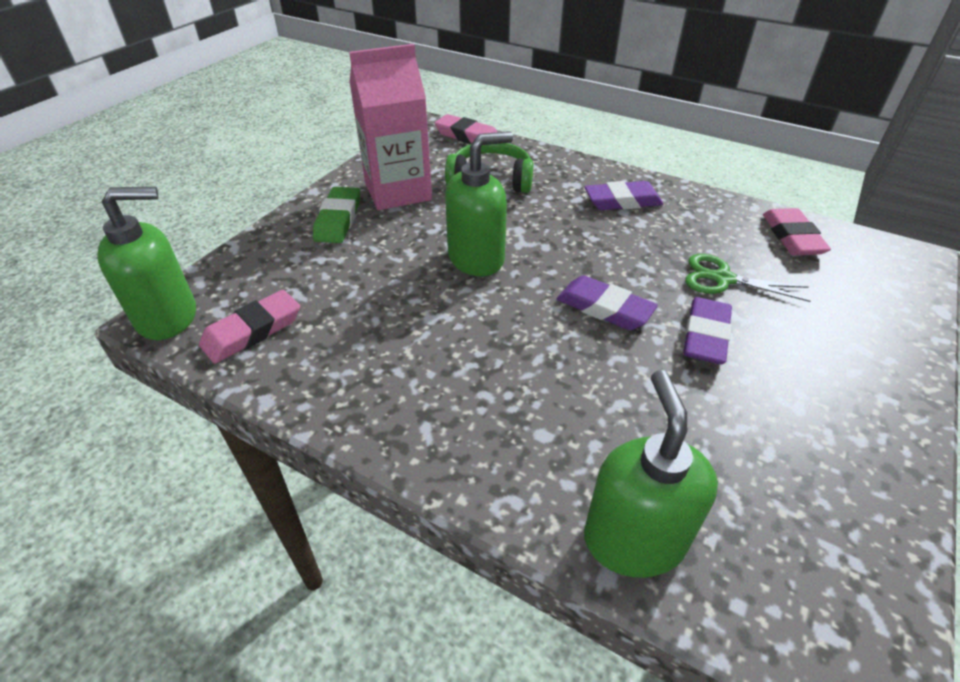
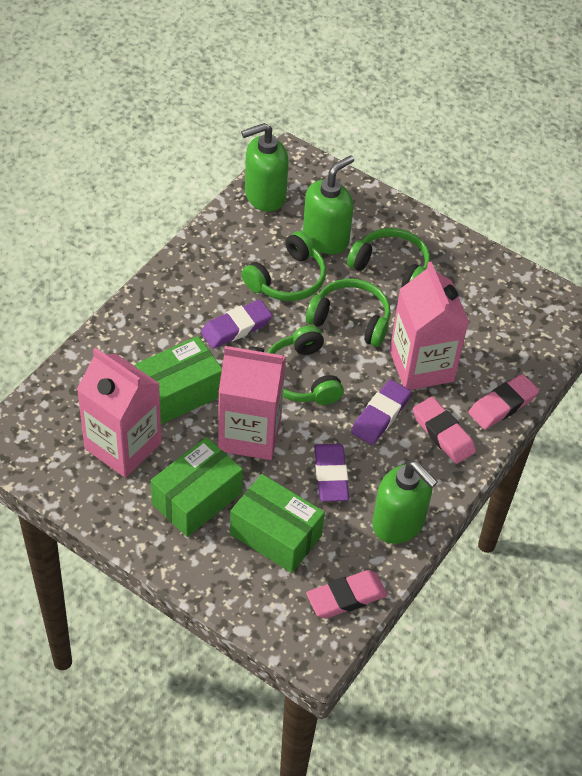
green box: 0 -> 3
green eraser: 1 -> 0
green headphones: 1 -> 4
green scissors: 1 -> 0
pink carton: 1 -> 3

